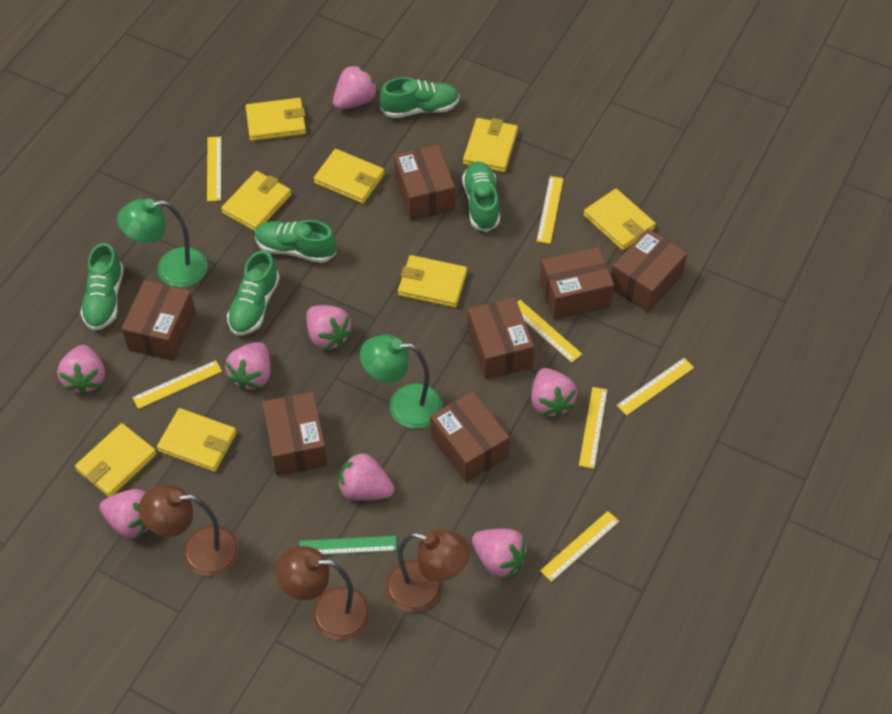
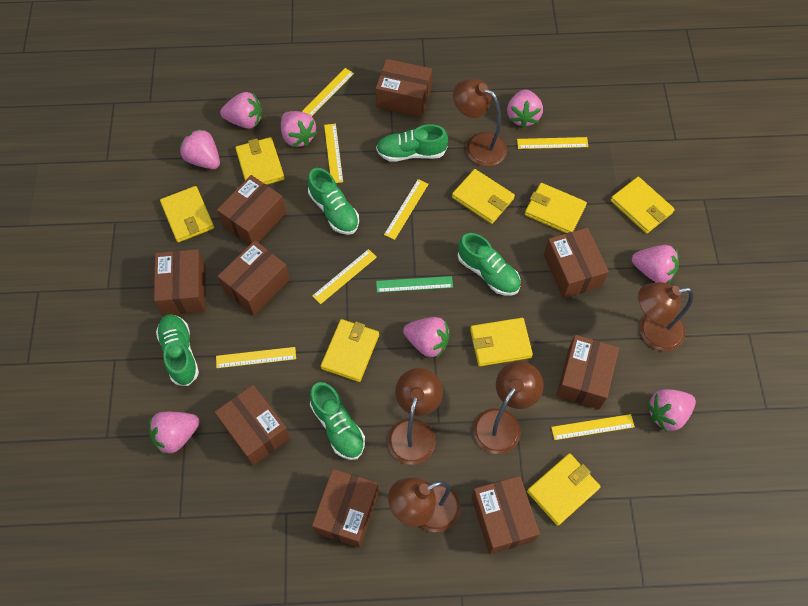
brown box: 7 -> 9
brown lamp: 3 -> 5
green lamp: 2 -> 0

